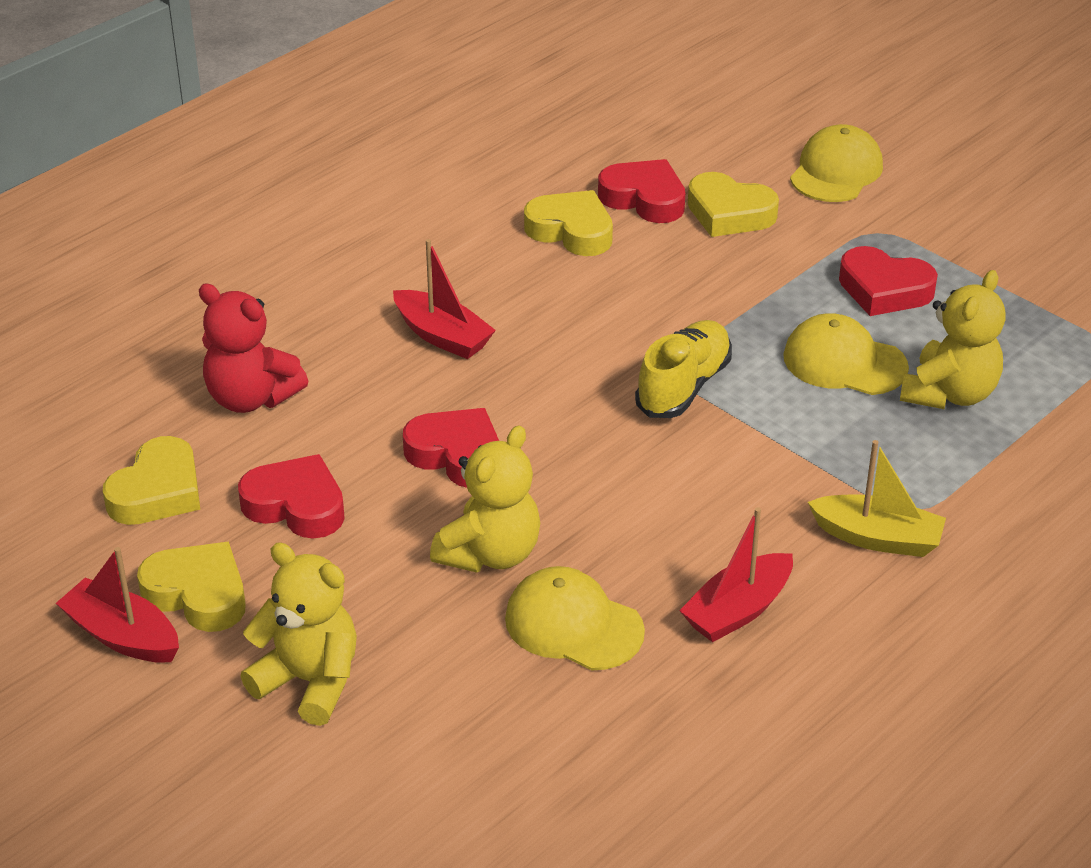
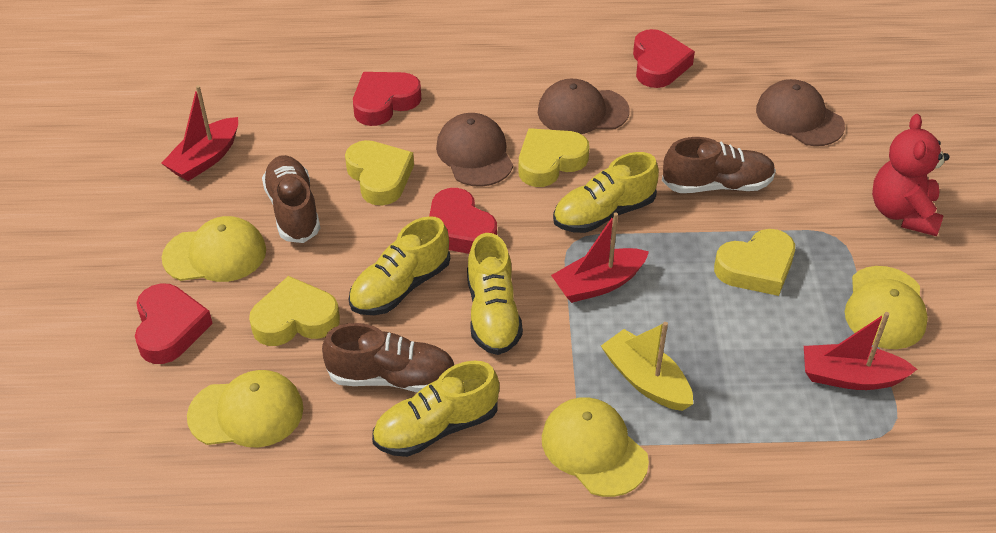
brown cap: 0 -> 3
brown shoe: 0 -> 3
yellow cap: 3 -> 4
yellow shoe: 1 -> 4
yellow teddy bear: 3 -> 0

